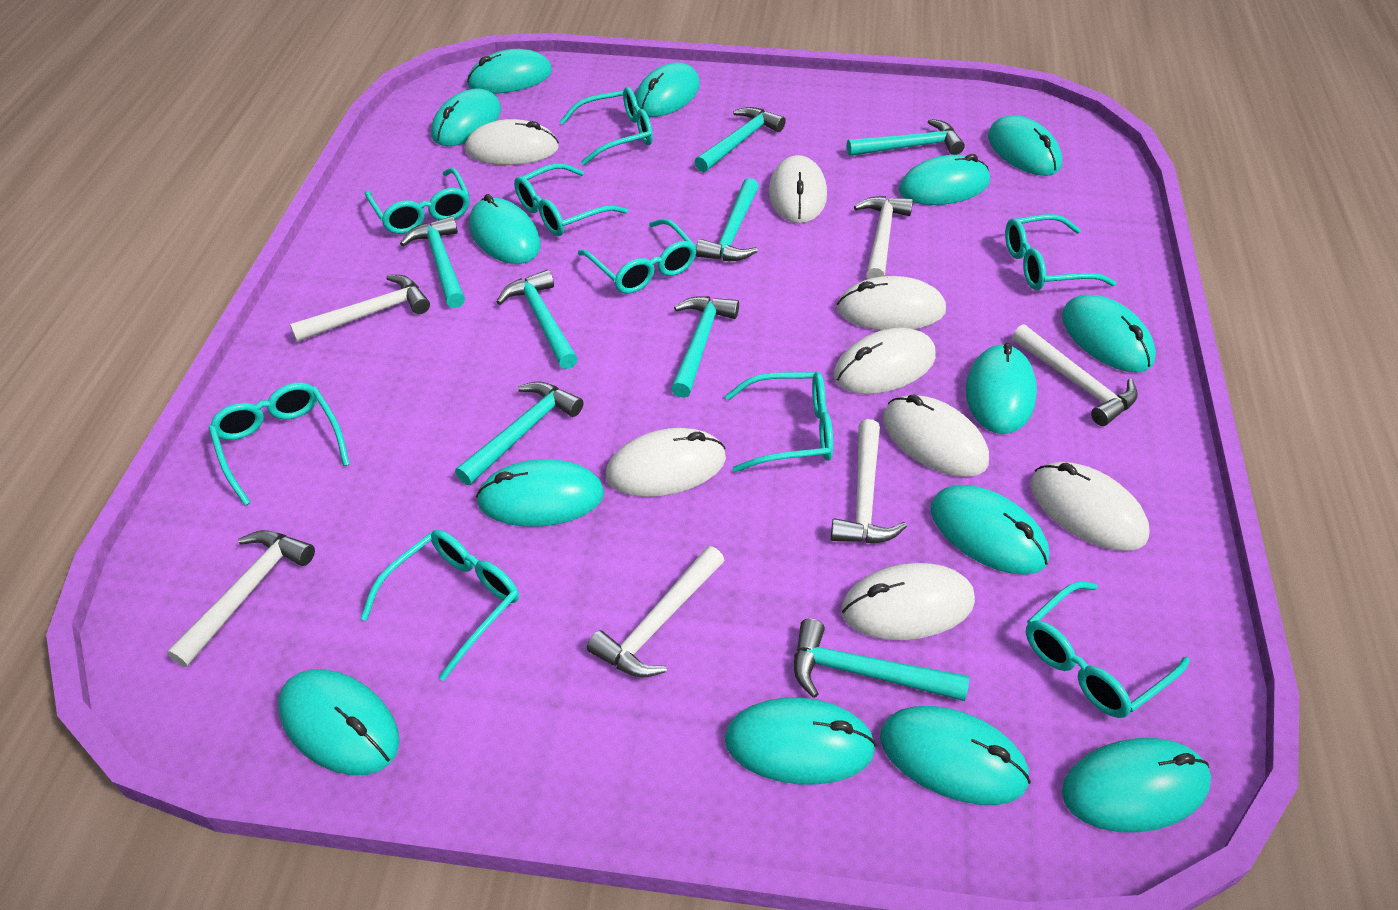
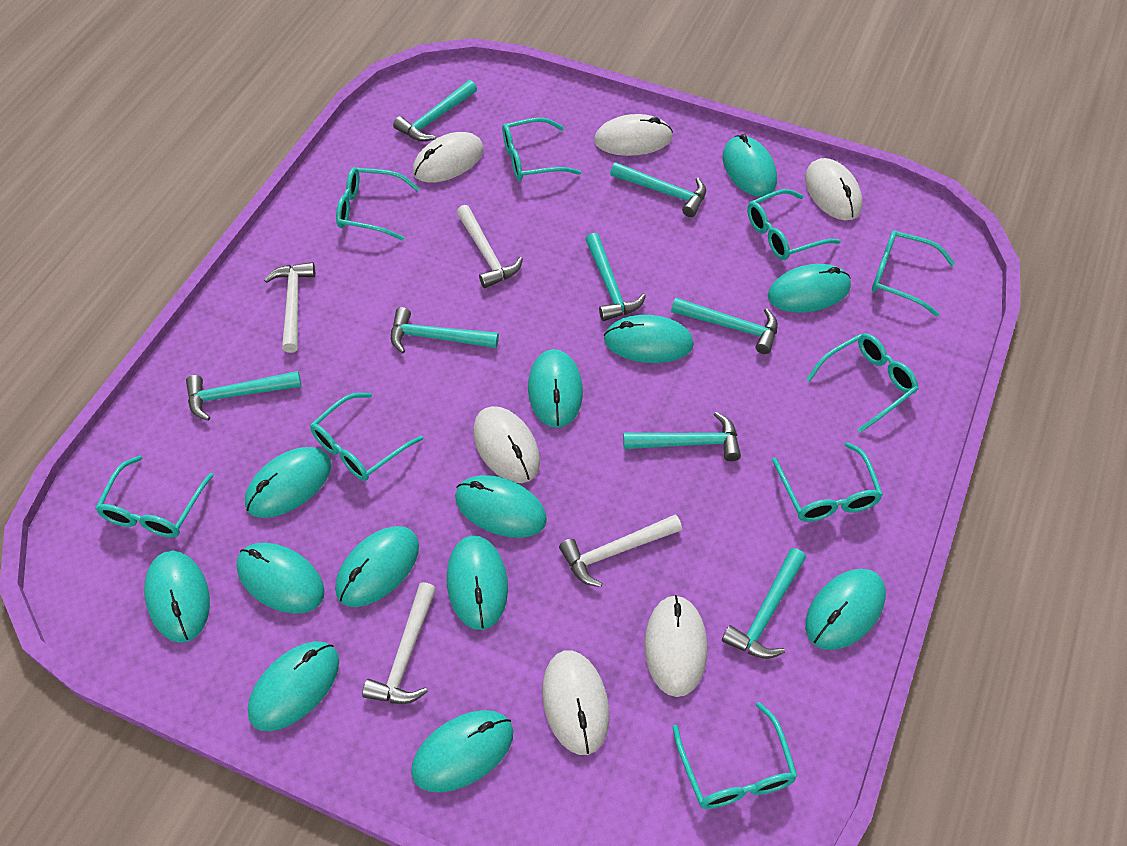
turquoise mouse: 14 -> 13
white hammer: 6 -> 4
white mouse: 8 -> 6

